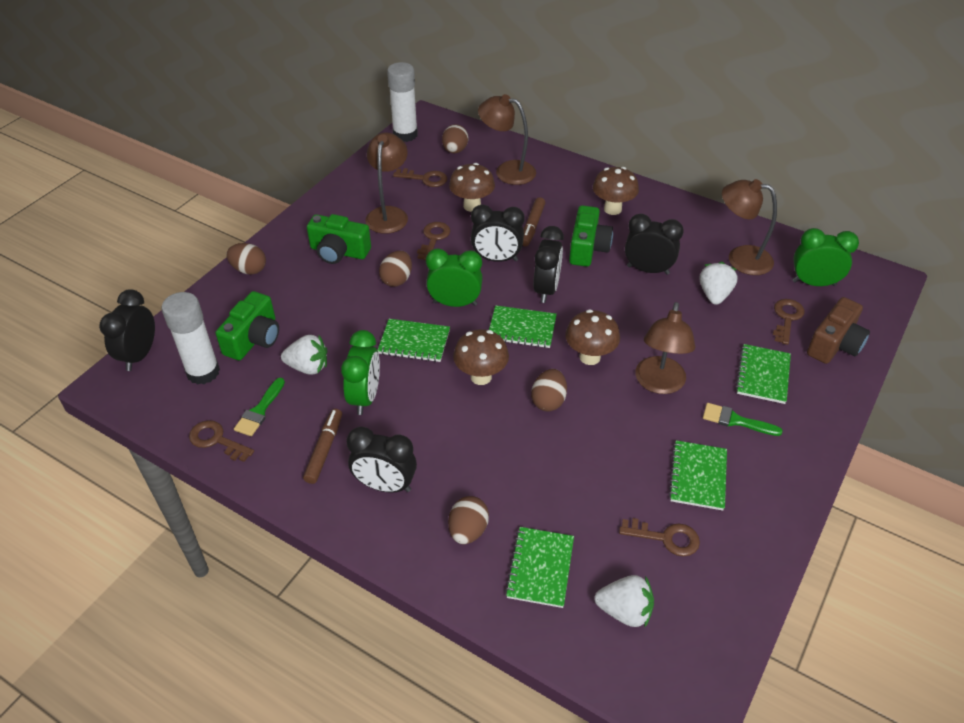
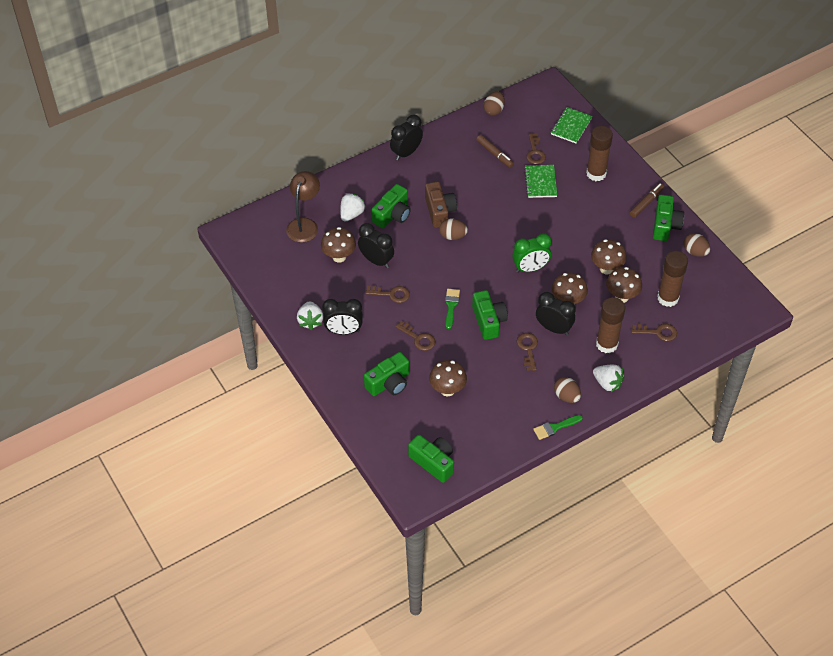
black clock: 5 -> 4
brown egg: 5 -> 4
brown glue stick: 0 -> 3
brown lamp: 4 -> 1
brown mushroom: 4 -> 5
green camera: 3 -> 5
green clock: 3 -> 1
green notebook: 5 -> 2
white glue stick: 2 -> 0

